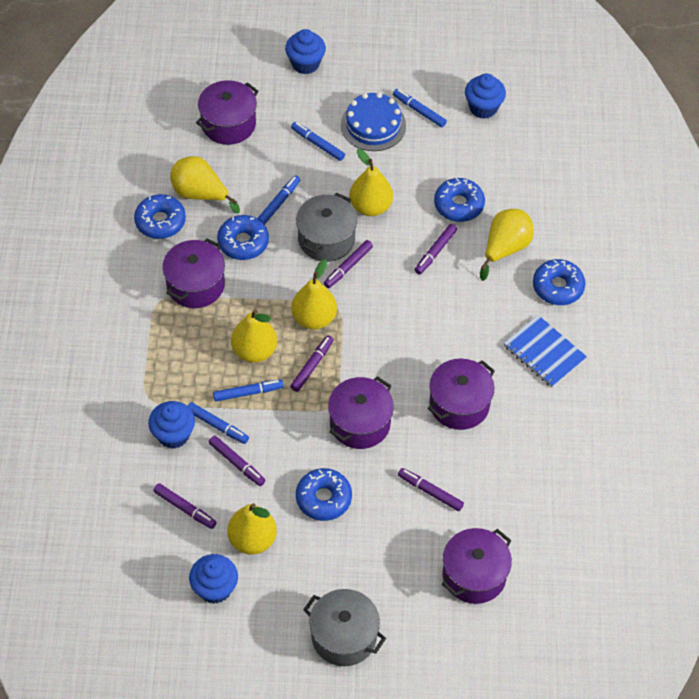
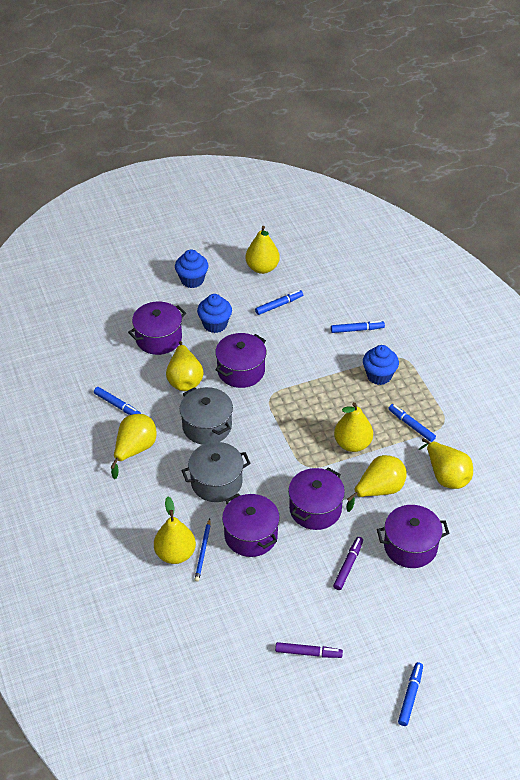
blue cake: 1 -> 0
blue cupcake: 4 -> 3
blue donut: 5 -> 0
blue notebook: 1 -> 0
blue pencil: 0 -> 1
purple marker: 6 -> 2
yellow pear: 6 -> 7

